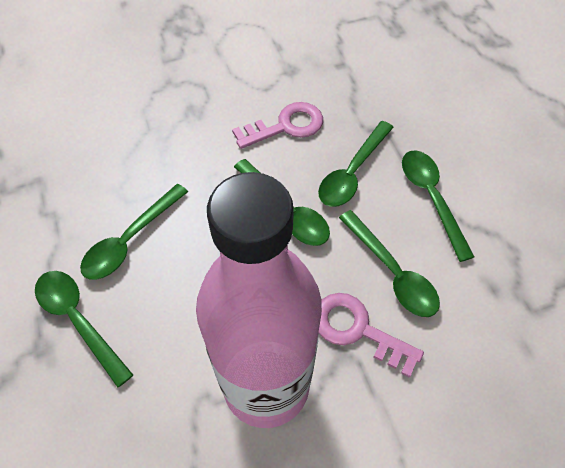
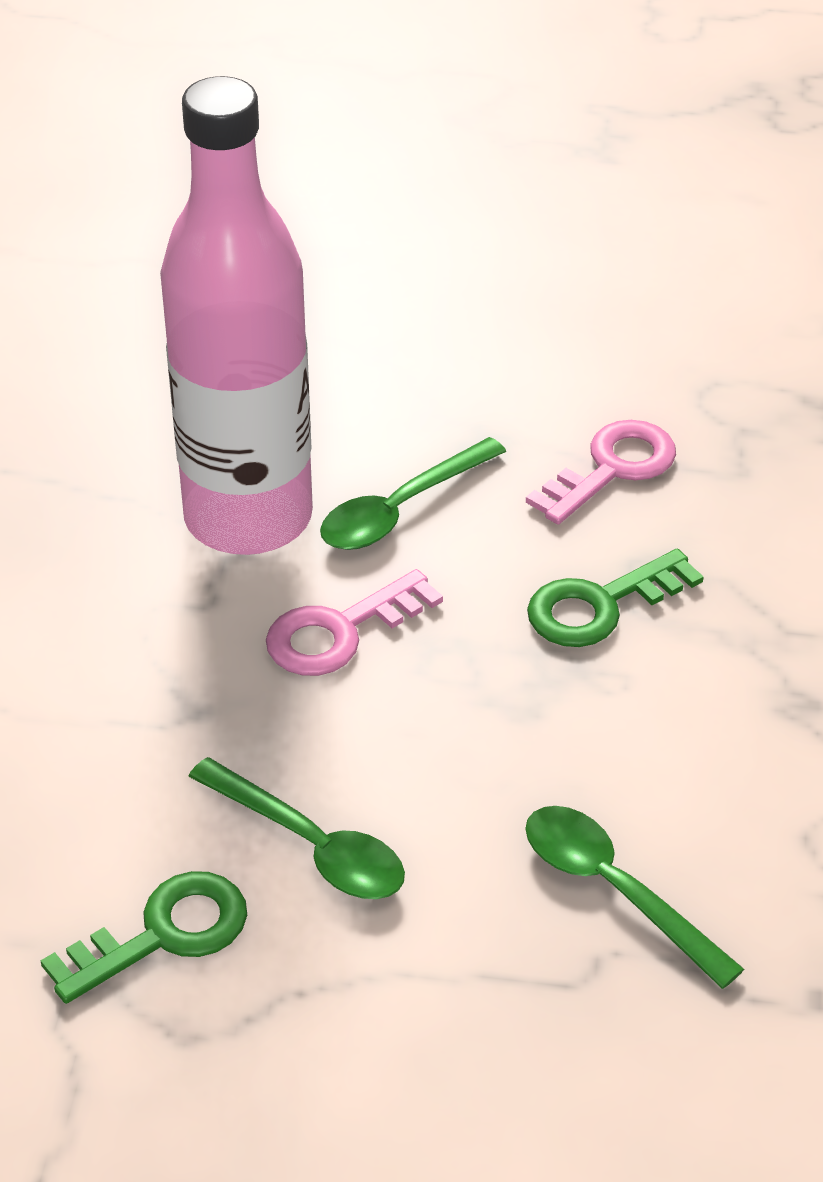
green key: 0 -> 2
green spoon: 6 -> 3

